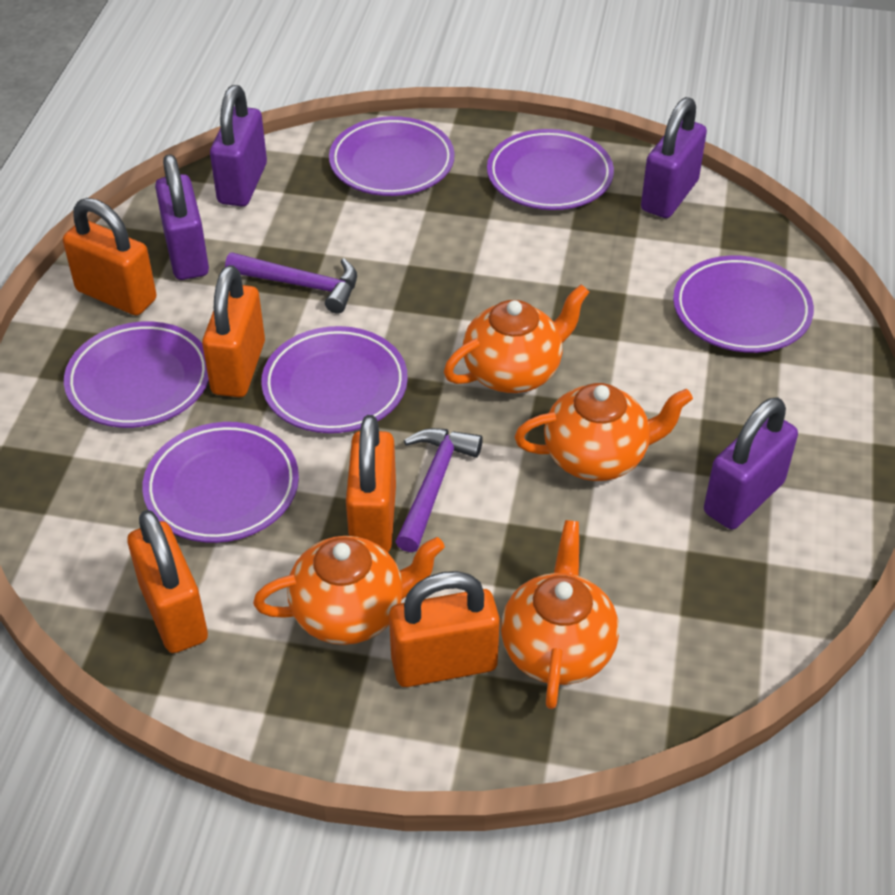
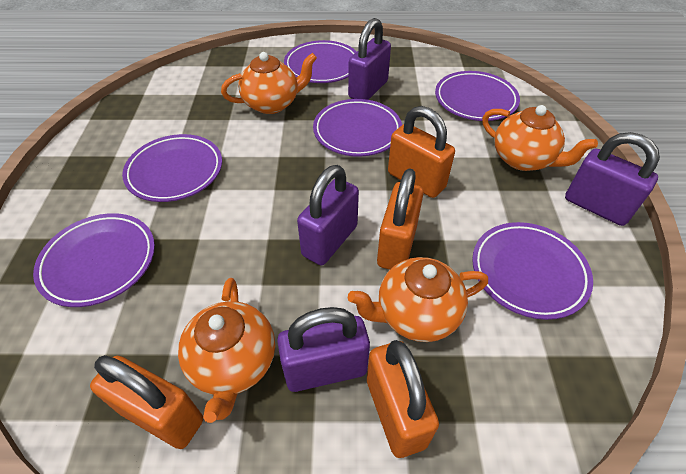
orange padlock: 5 -> 4
purple hammer: 2 -> 0

